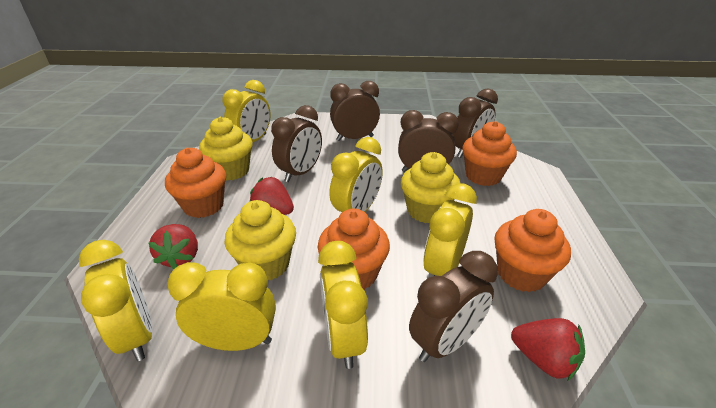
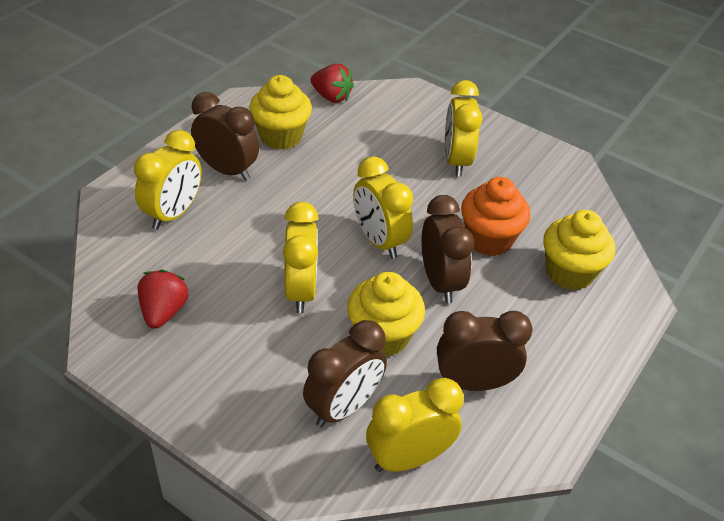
brown clock: 5 -> 4
orange cupcake: 4 -> 1
red strawberry: 3 -> 2
yellow clock: 6 -> 5

